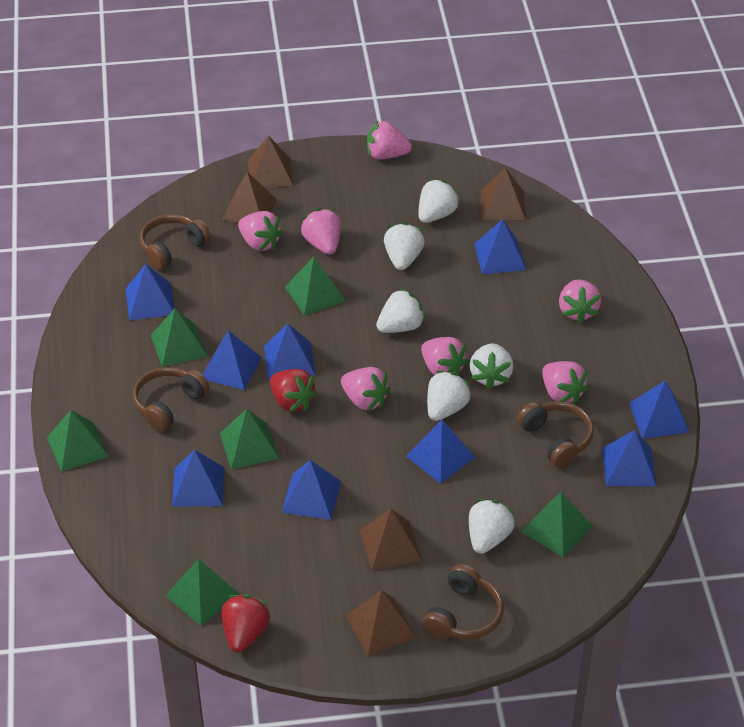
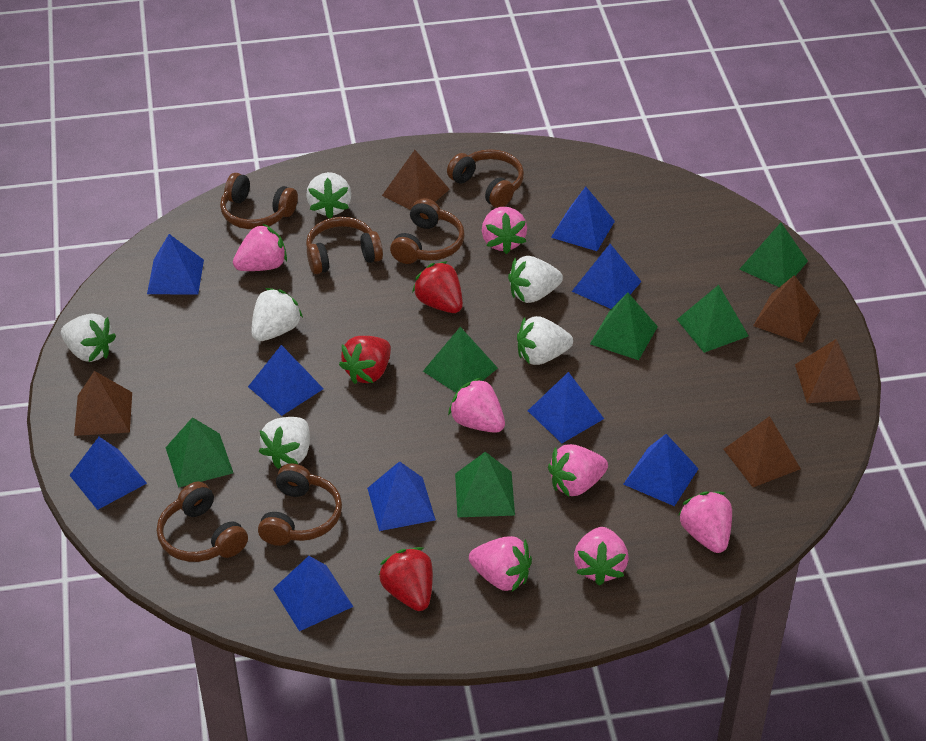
brown headphones: 4 -> 6
red strawberry: 2 -> 3

